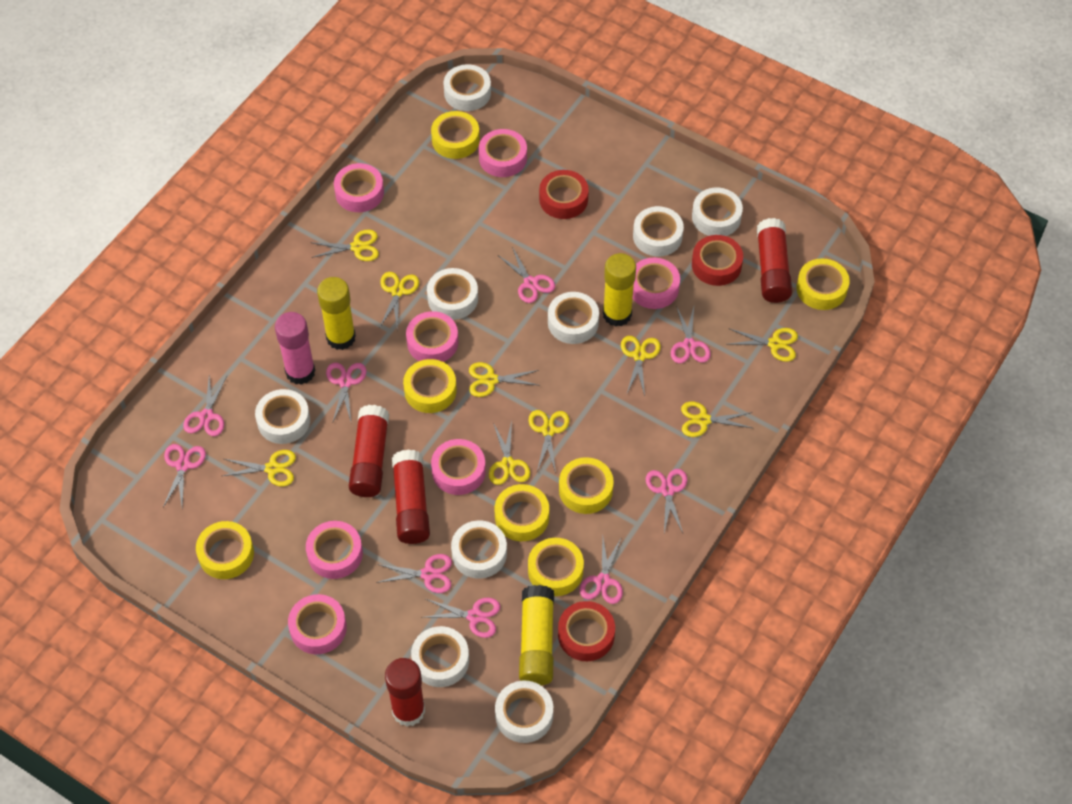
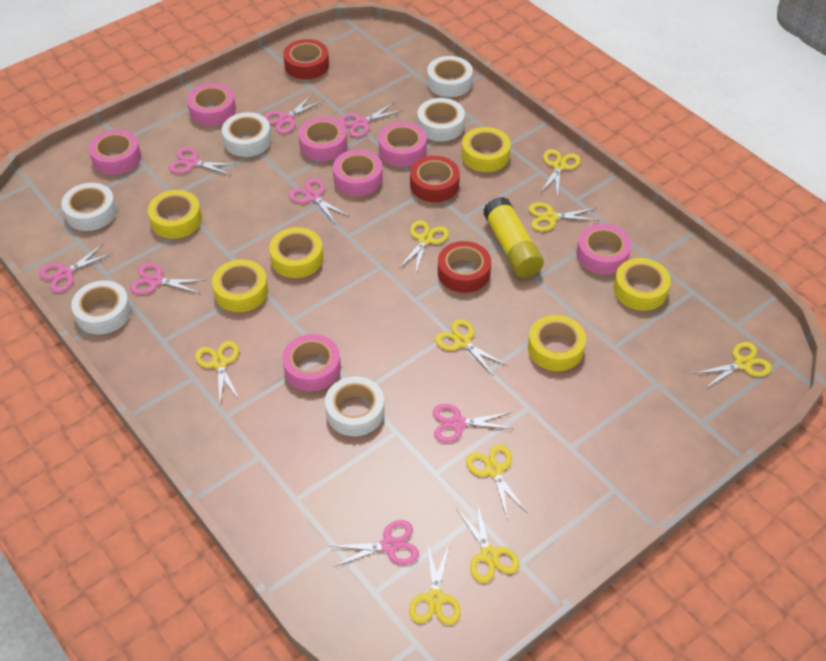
pink glue stick: 1 -> 0
pink scissors: 9 -> 8
red glue stick: 4 -> 0
white tape: 9 -> 6
yellow glue stick: 3 -> 1
yellow tape: 7 -> 6

